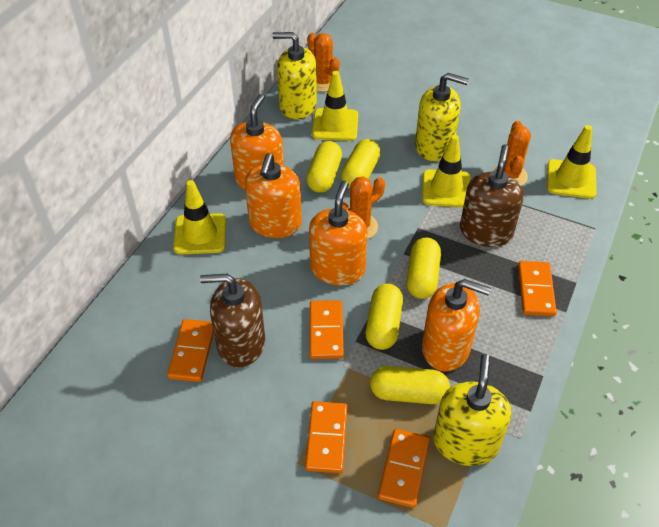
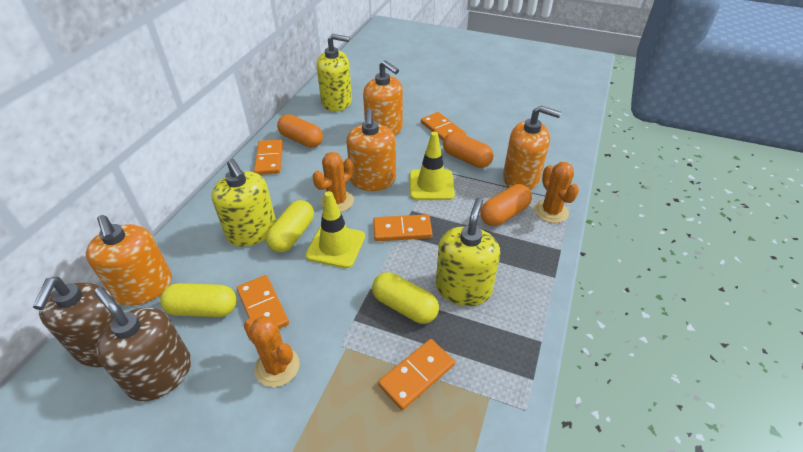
orange capsule: 0 -> 3
yellow capsule: 5 -> 3
yellow traffic cone: 4 -> 2

